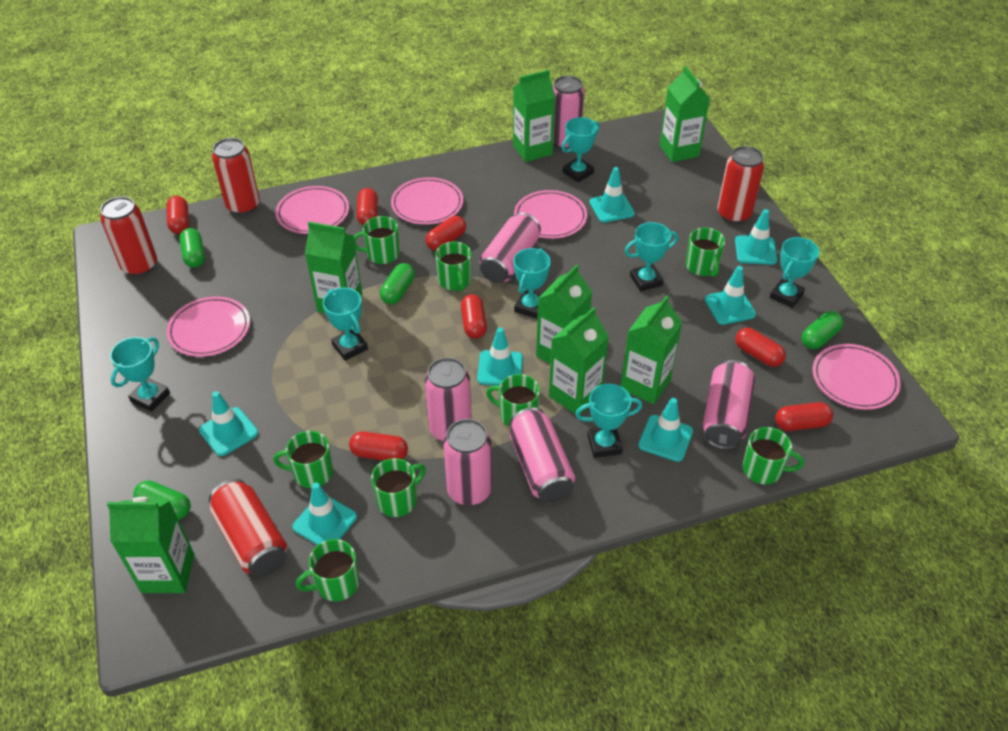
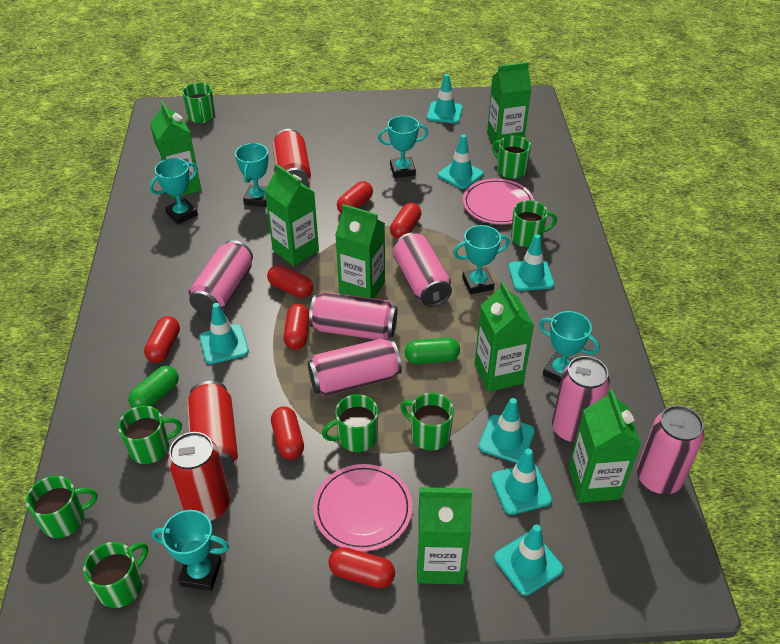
green capsule: 4 -> 2
pink plate: 5 -> 2
red can: 4 -> 3
turquoise trophy: 7 -> 6

